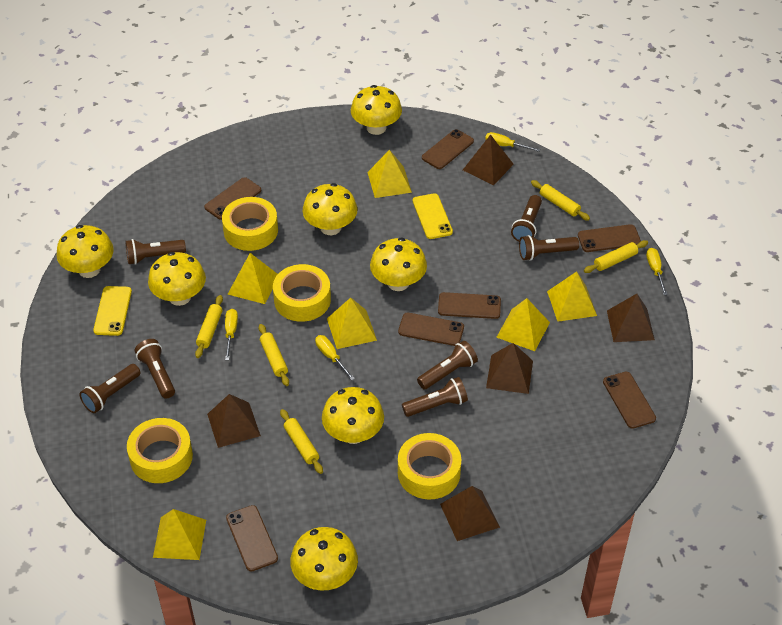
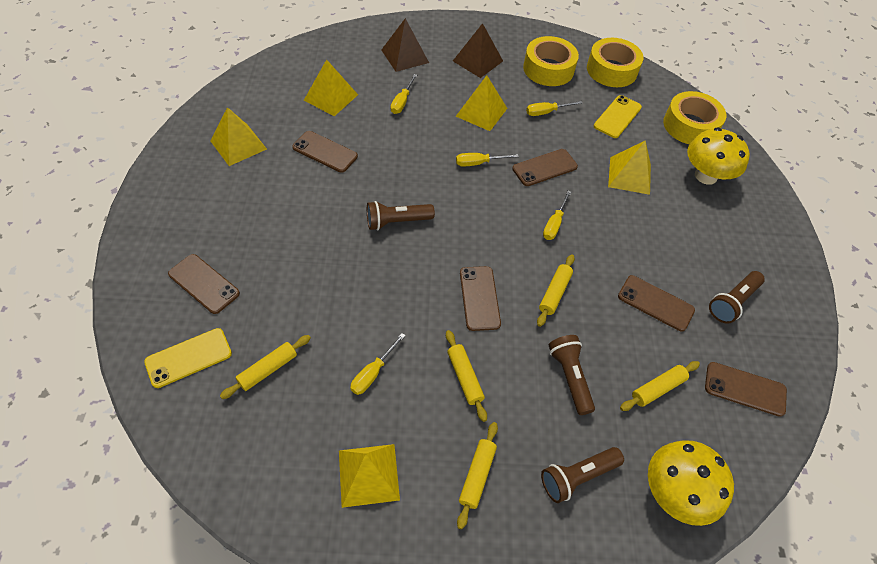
brown flashlight: 7 -> 4
brown phone: 7 -> 6
brown pyramid: 5 -> 2
yellow mushroom: 7 -> 2
yellow pyramid: 6 -> 5
yellow screwdriver: 4 -> 5
yellow tape: 4 -> 3

